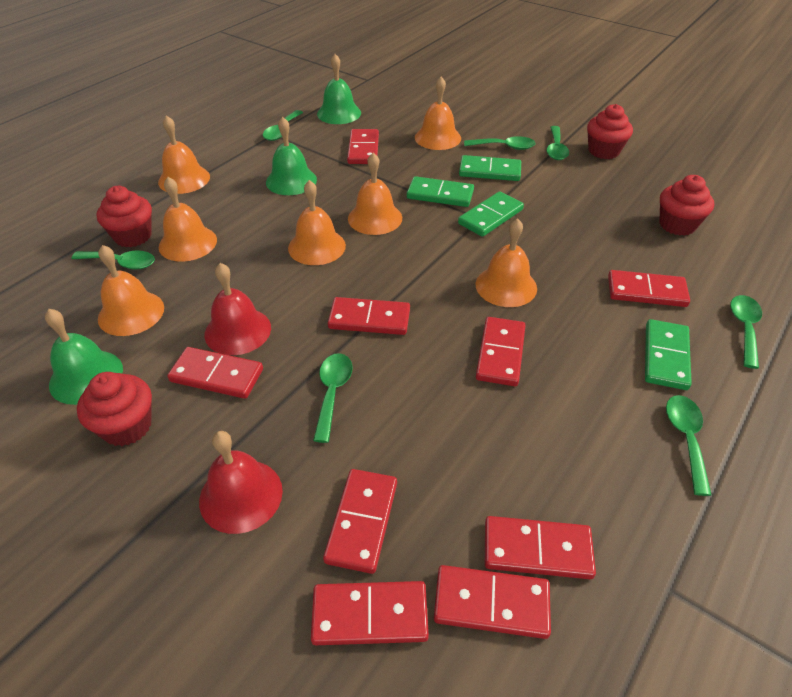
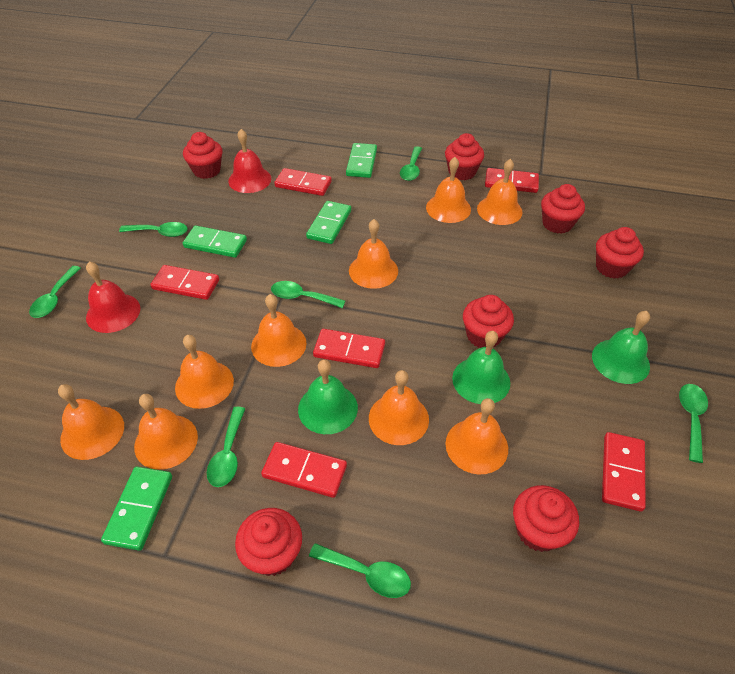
orange bell: 7 -> 9
red cupcake: 4 -> 7
red domino: 9 -> 6

